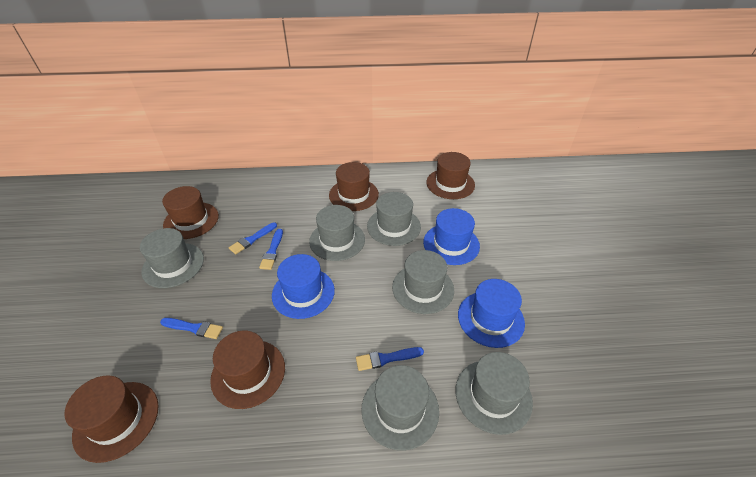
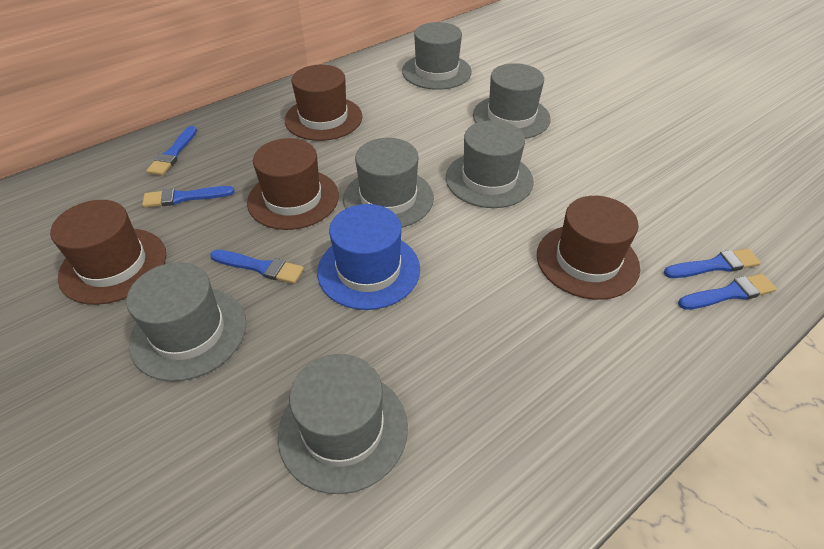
blue brush: 4 -> 5
blue hat: 3 -> 1
brown hat: 5 -> 4

